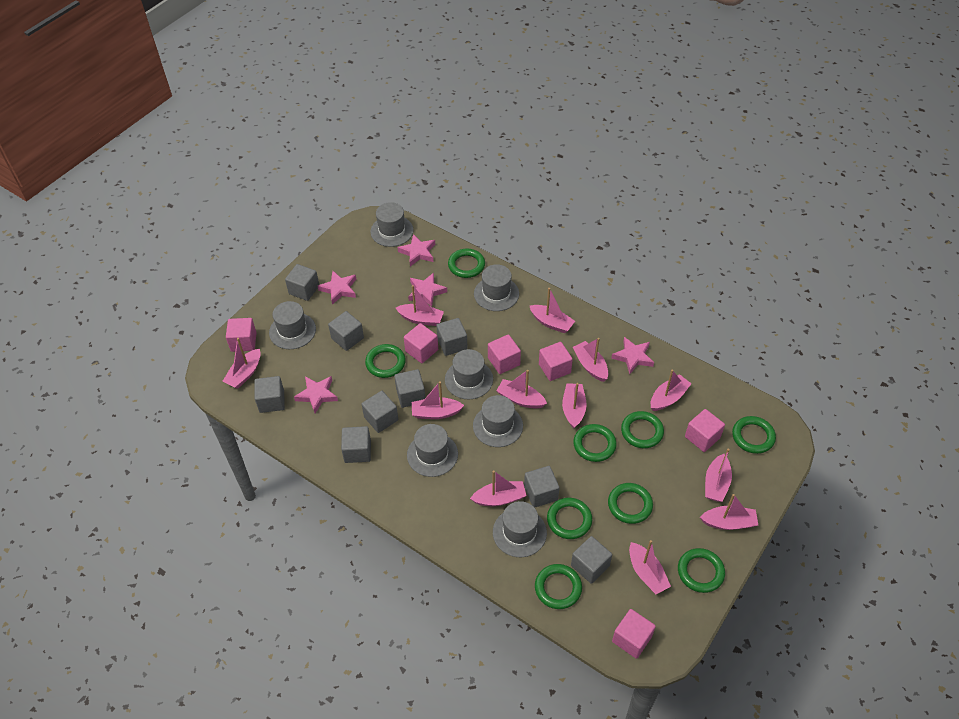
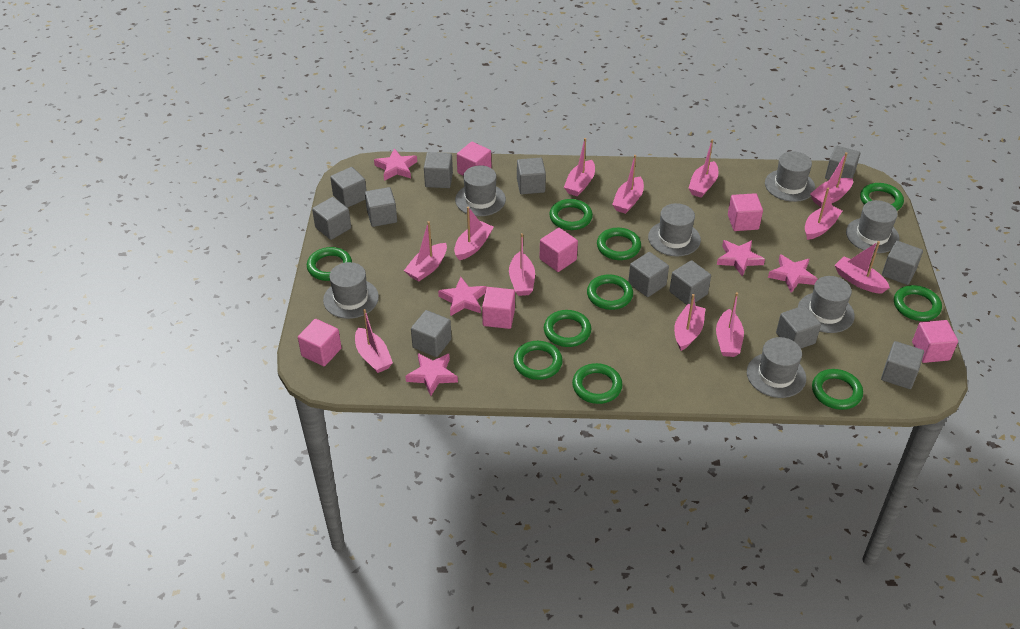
green ring: 9 -> 10
grey cube: 9 -> 12

